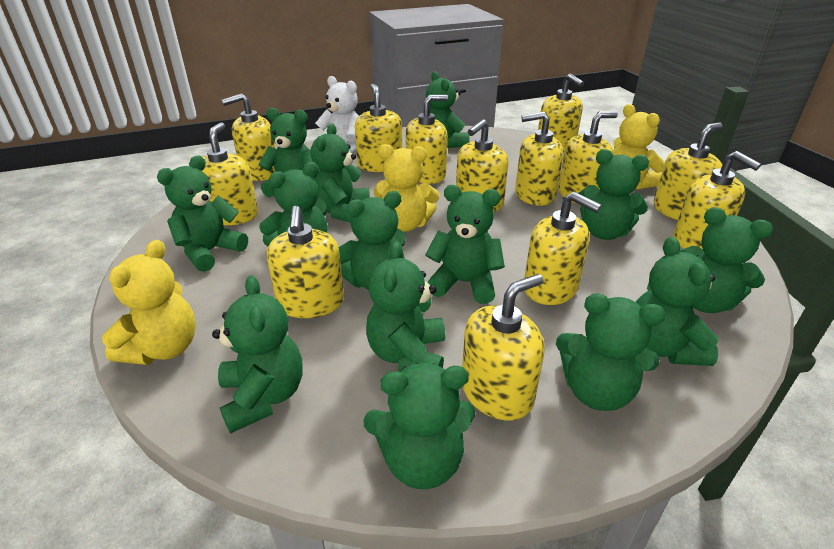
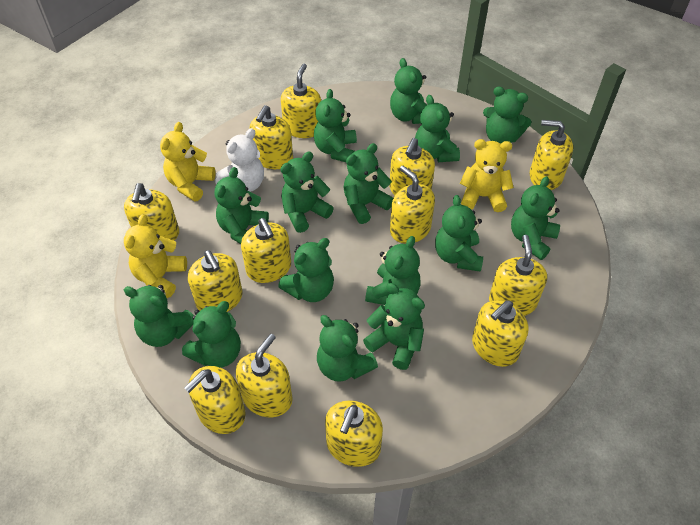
green teddy bear: 14 -> 15

